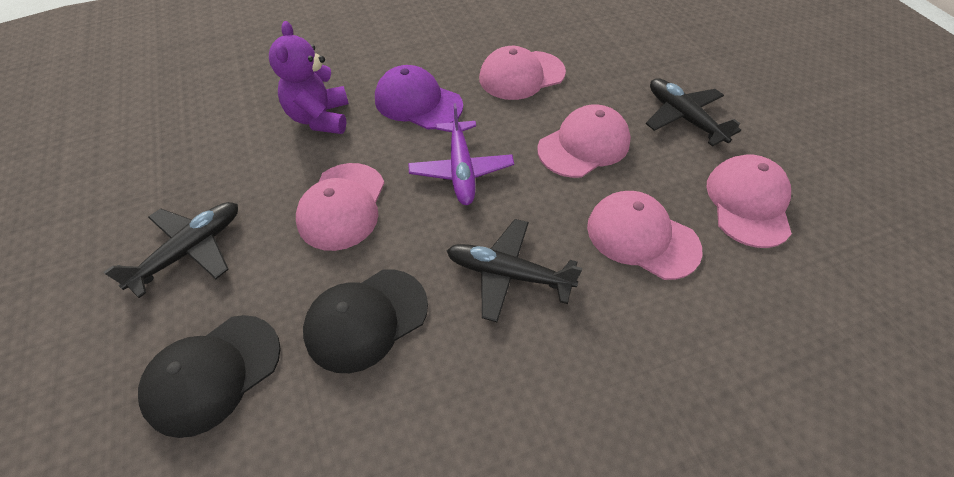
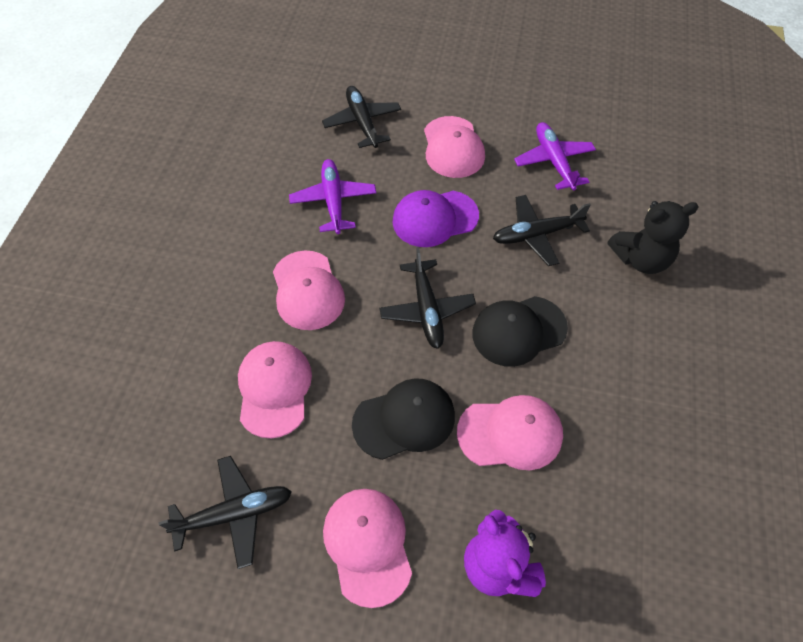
black plane: 3 -> 4
black teddy bear: 0 -> 1
purple plane: 1 -> 2

